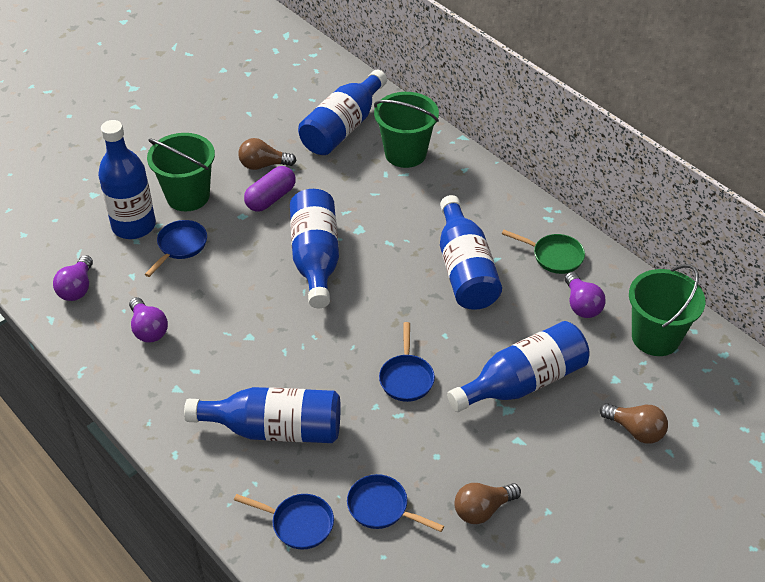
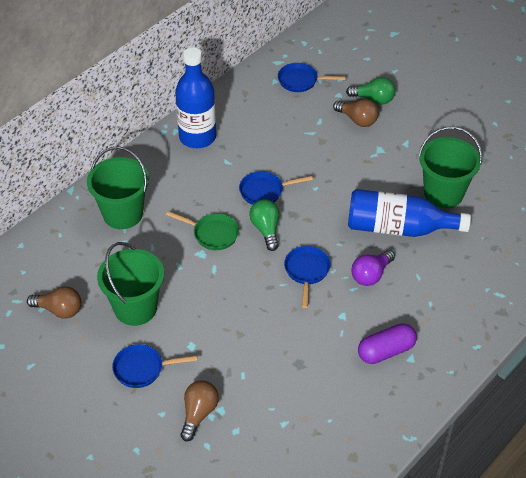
blue bottle: 6 -> 2
green light bulb: 0 -> 2
purple light bulb: 3 -> 1

